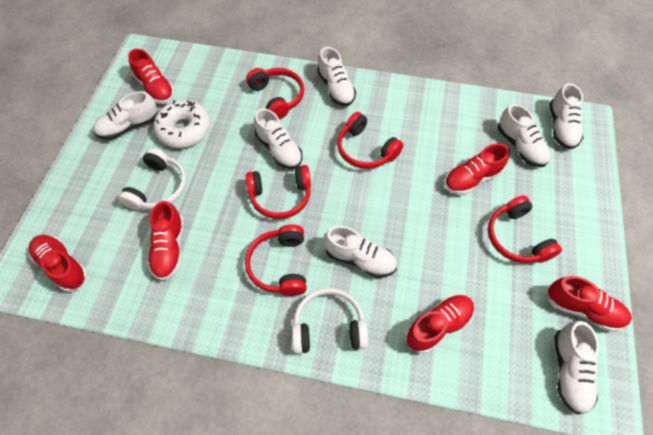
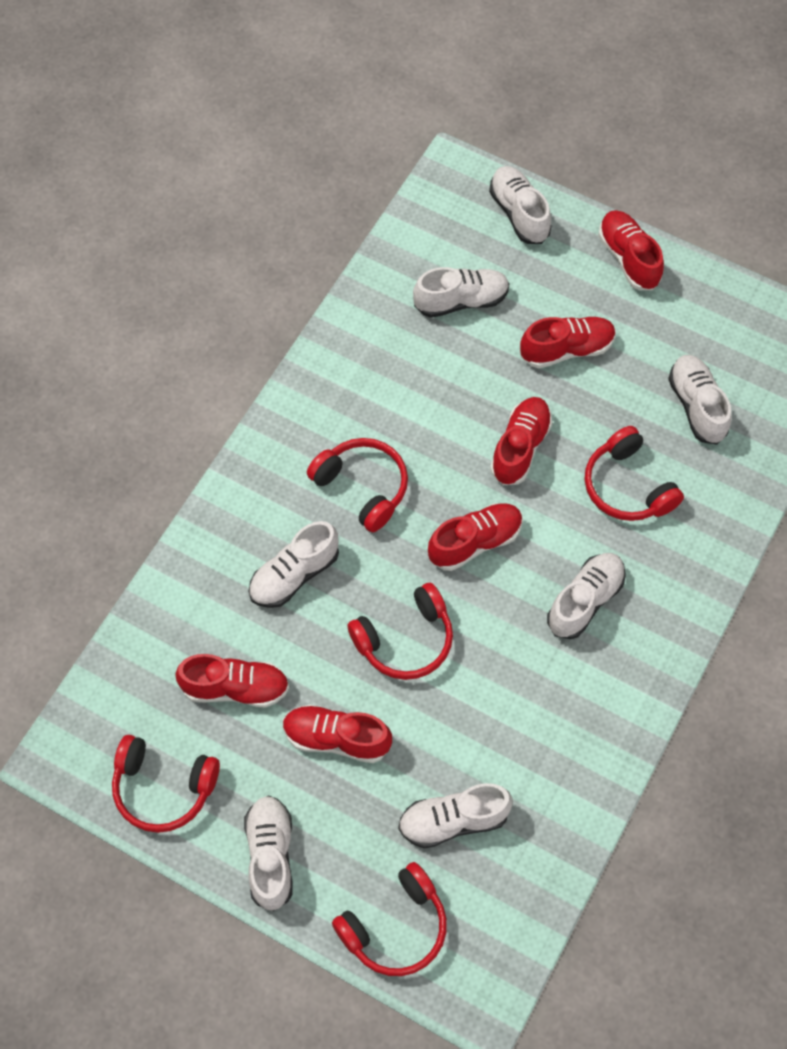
white donut: 1 -> 0
white headphones: 2 -> 0

